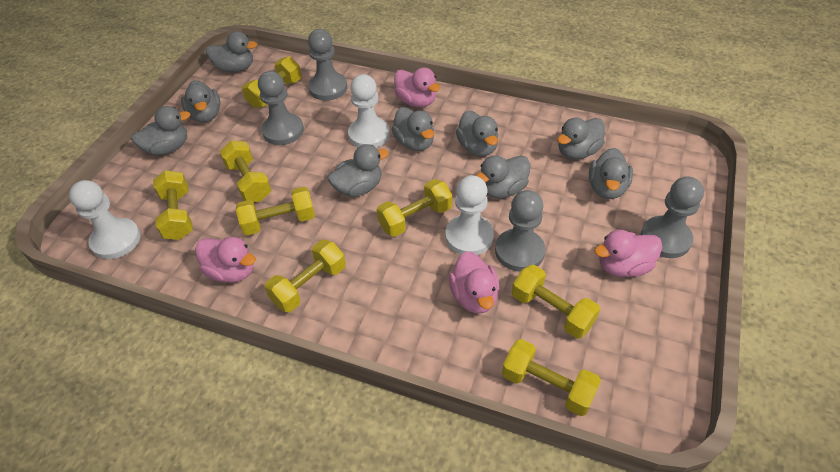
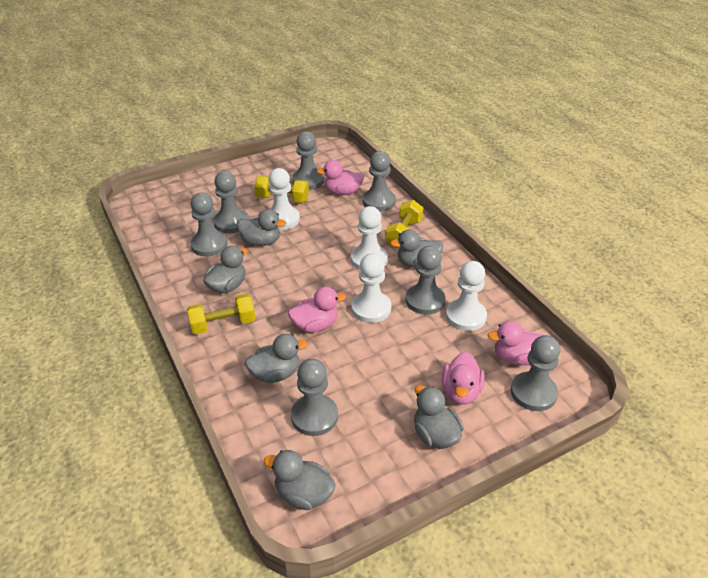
grey duck: 9 -> 6
grey pawn: 4 -> 7
white pawn: 3 -> 4
yellow dumbbell: 8 -> 3

